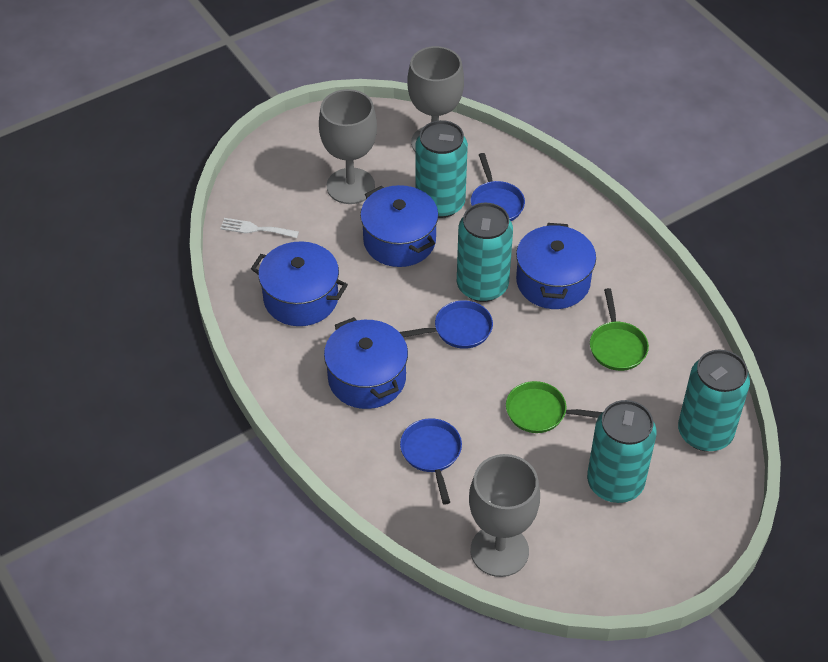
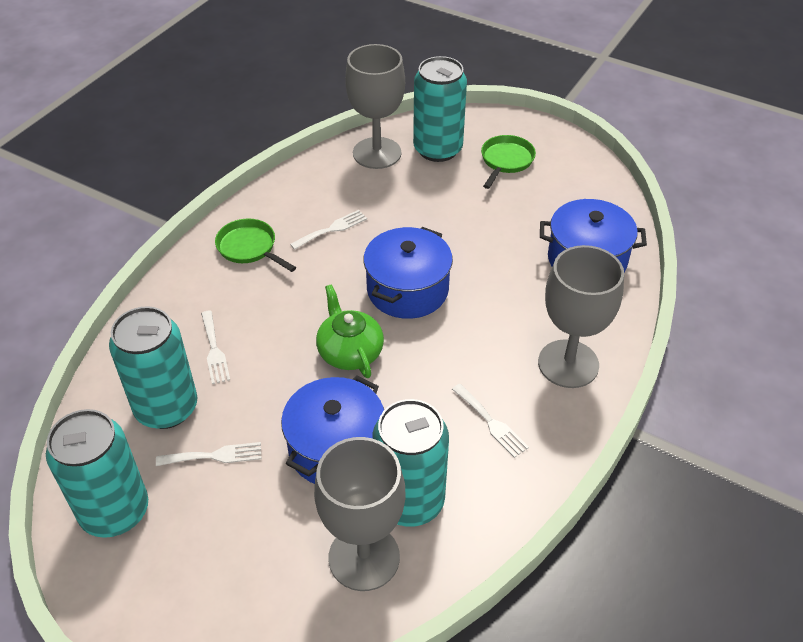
blue pan: 3 -> 0
blue pot: 4 -> 3
green teapot: 0 -> 1
white fork: 1 -> 4

